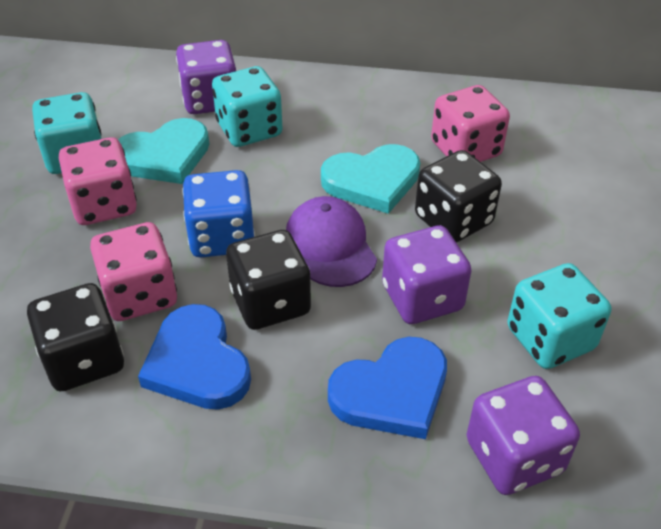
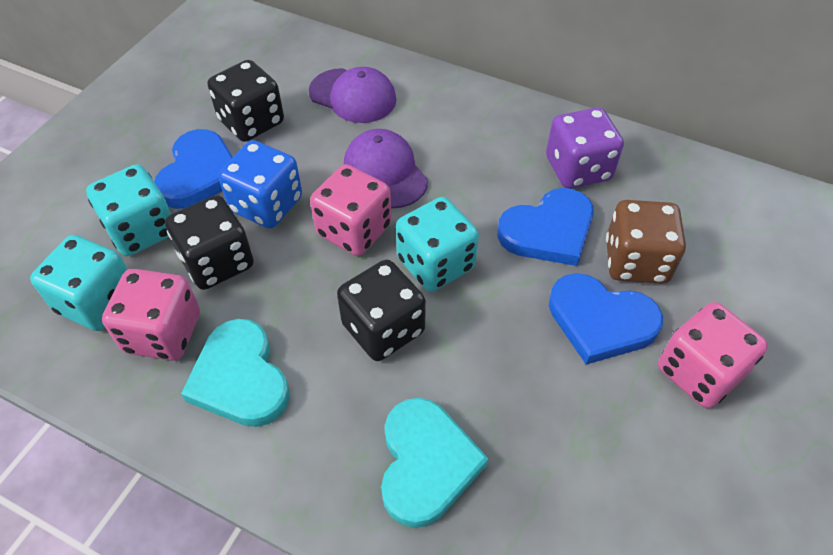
blue heart: 2 -> 3
brown dice: 0 -> 1
purple cap: 1 -> 2
purple dice: 3 -> 1

